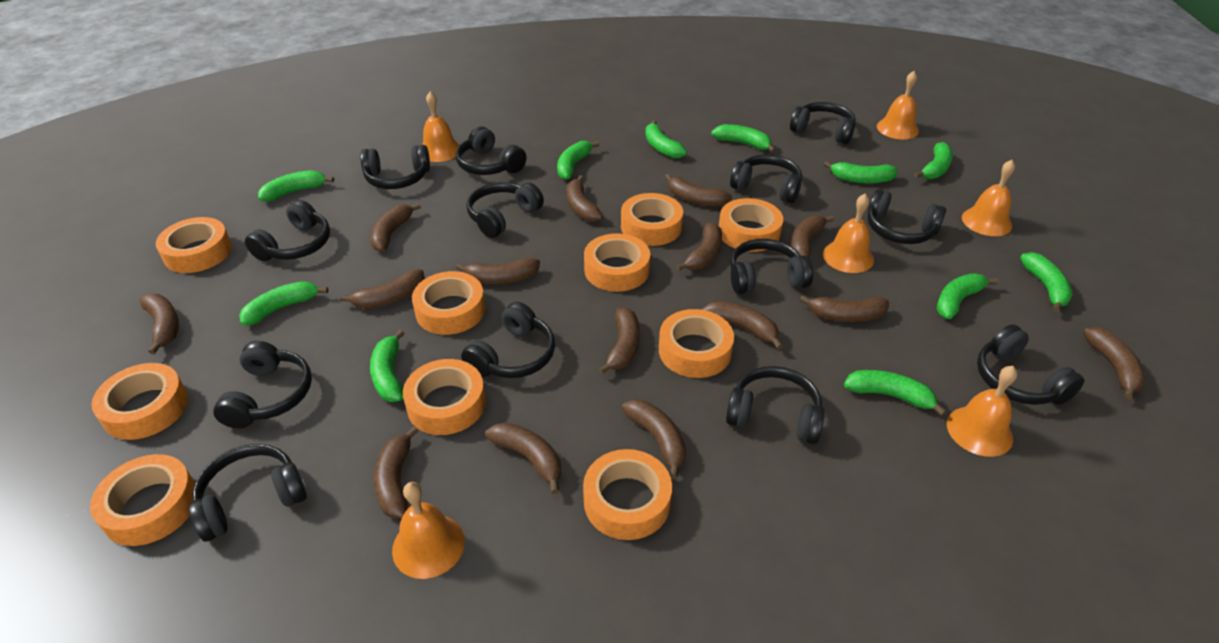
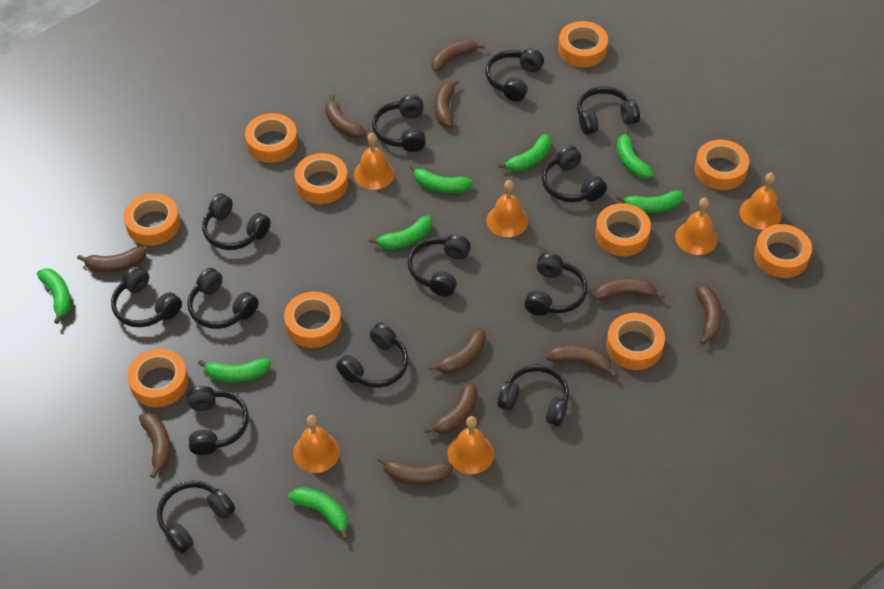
brown banana: 15 -> 11
green banana: 11 -> 8

